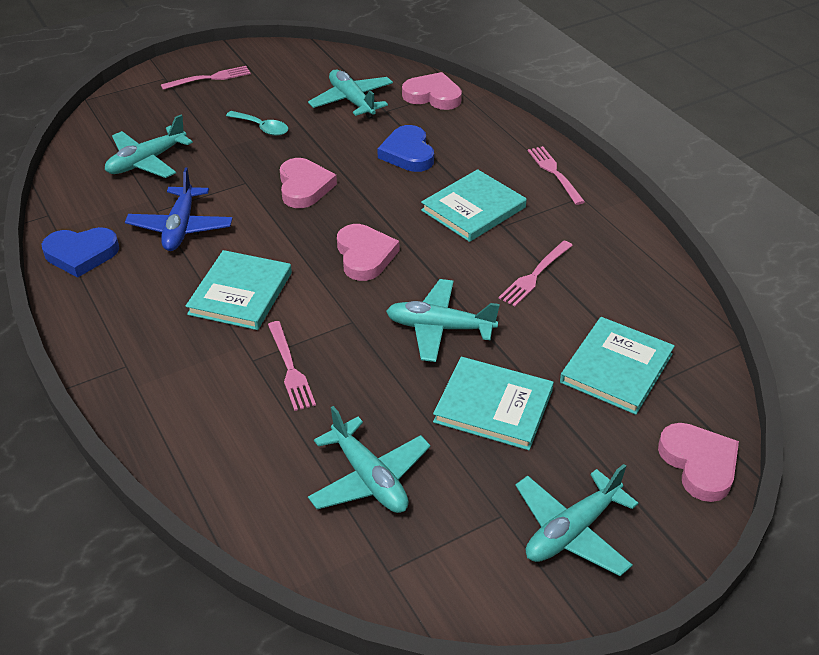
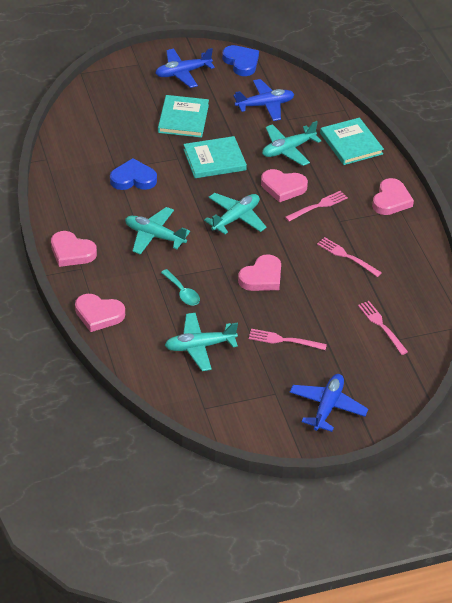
blue plane: 1 -> 3
pink heart: 4 -> 5
turquoise book: 4 -> 3
turquoise plane: 5 -> 4

